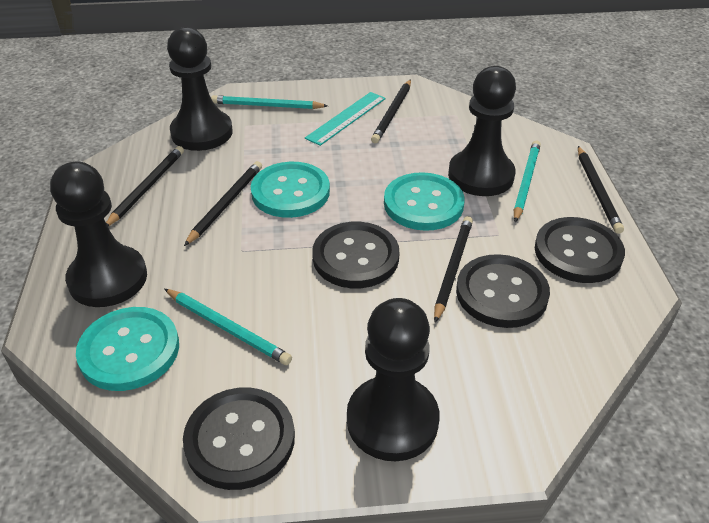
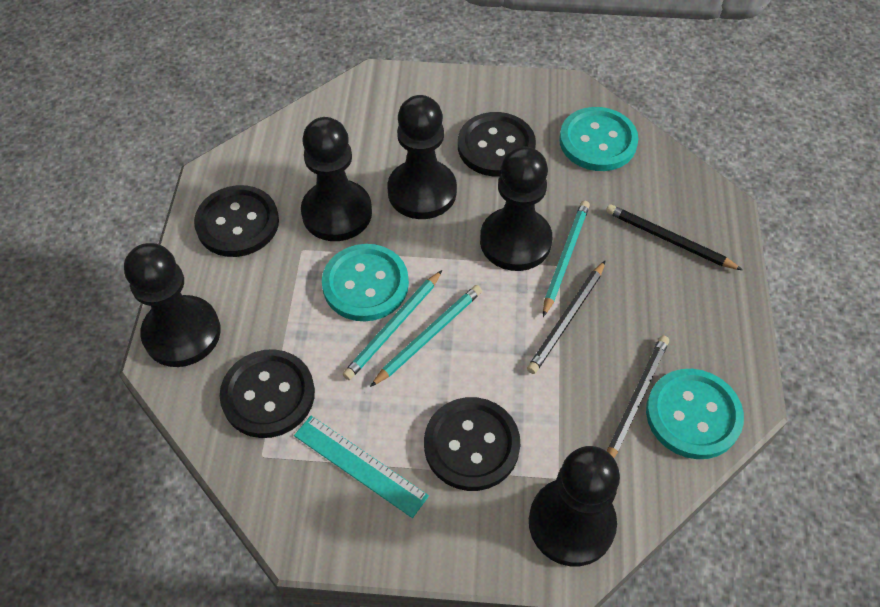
black pawn: 4 -> 5
black pencil: 5 -> 3

